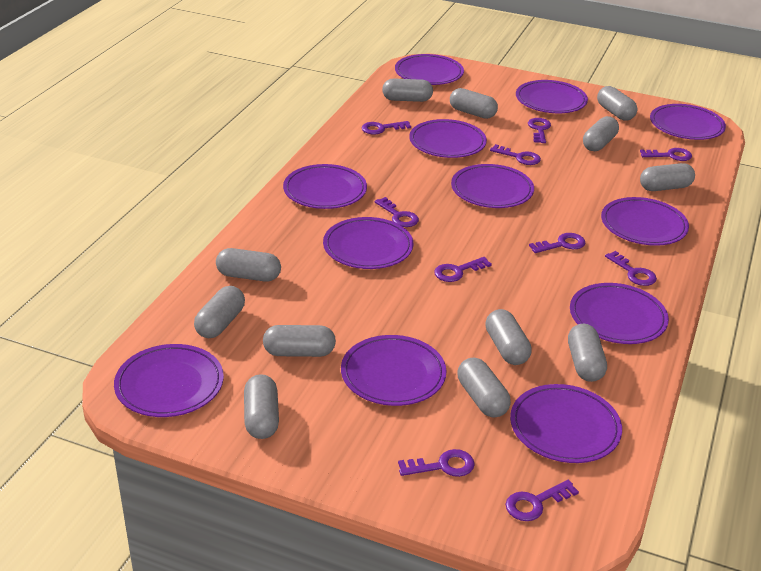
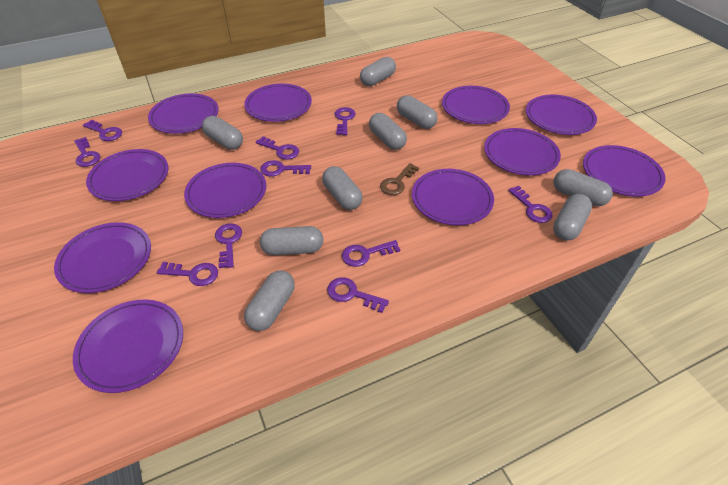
brown key: 0 -> 1
grey capsule: 12 -> 9
purple plate: 12 -> 11

